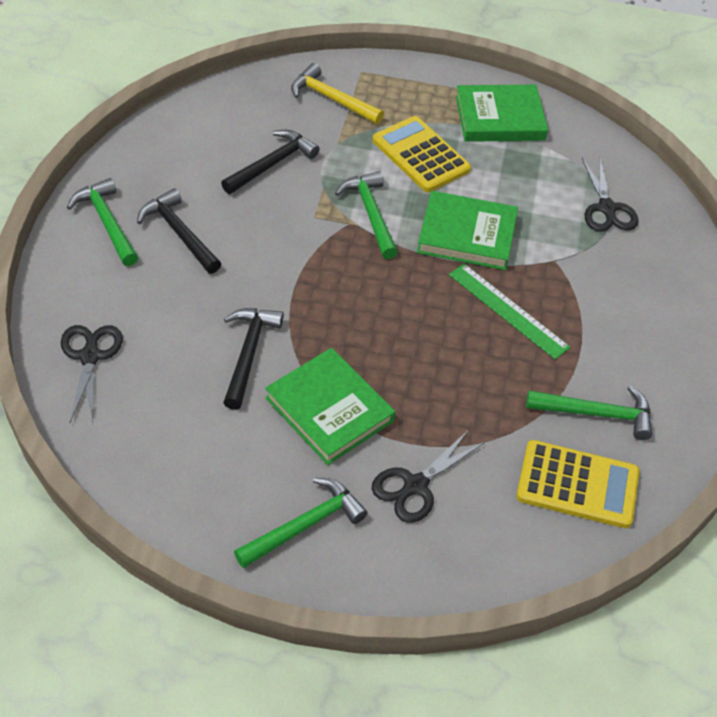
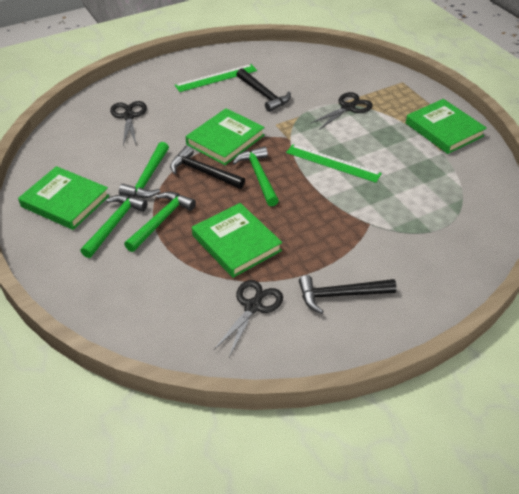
green book: 3 -> 4
green ruler: 1 -> 2
yellow calculator: 2 -> 0
yellow hammer: 1 -> 0

